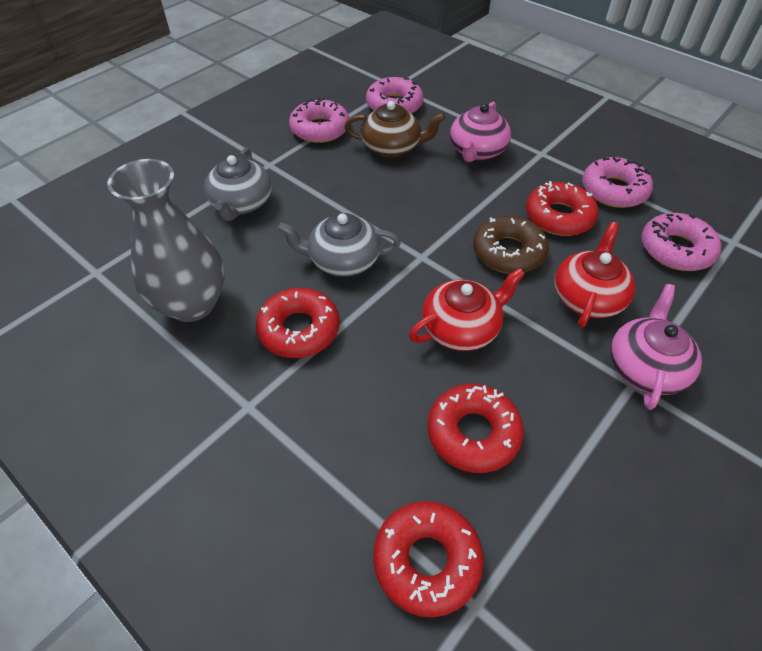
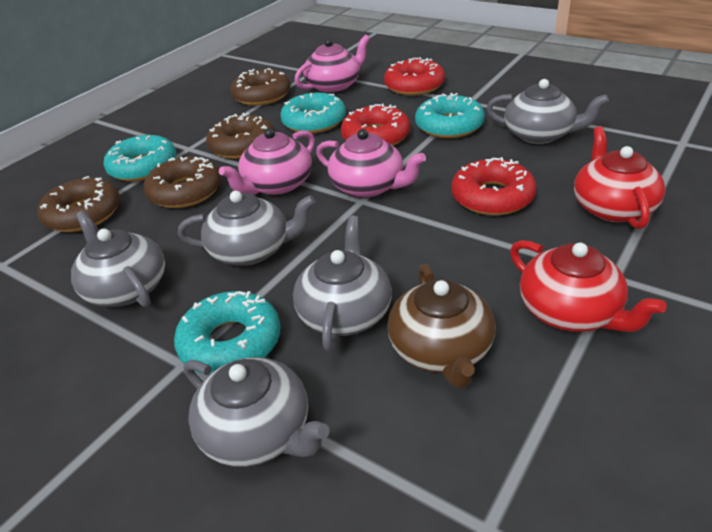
brown donut: 1 -> 4
grey teapot: 2 -> 5
grey vase: 1 -> 0
pink donut: 4 -> 0
pink teapot: 2 -> 3
red donut: 4 -> 3
turquoise donut: 0 -> 4

